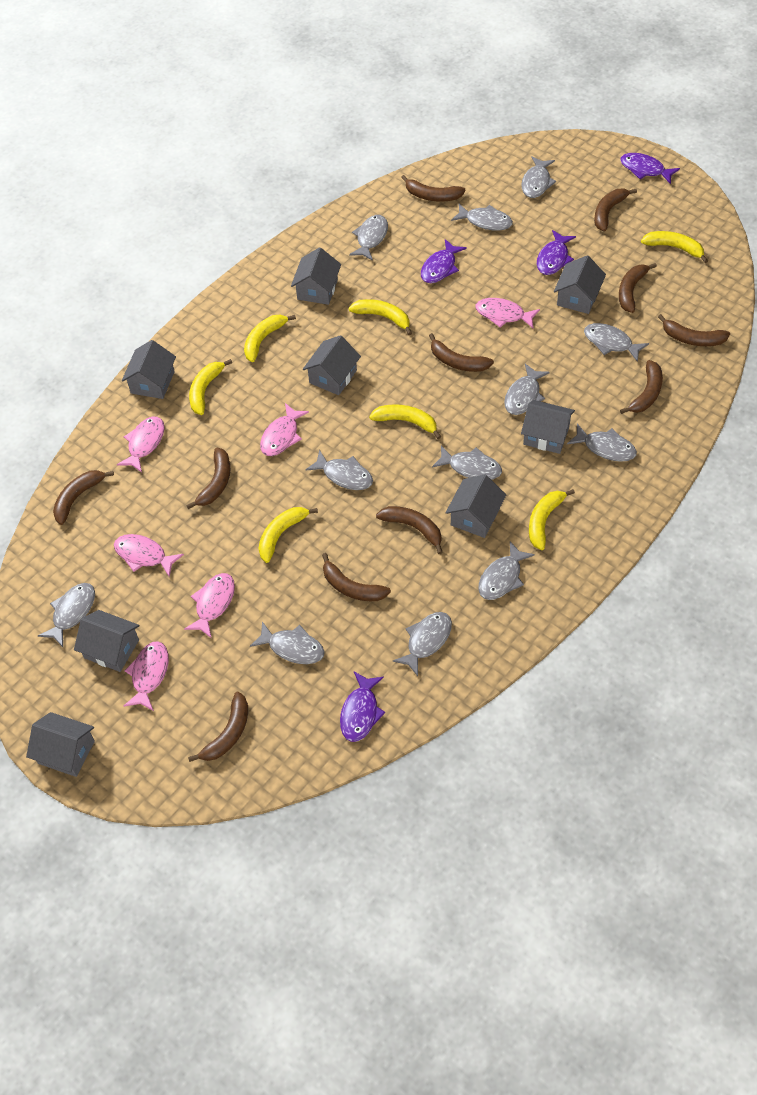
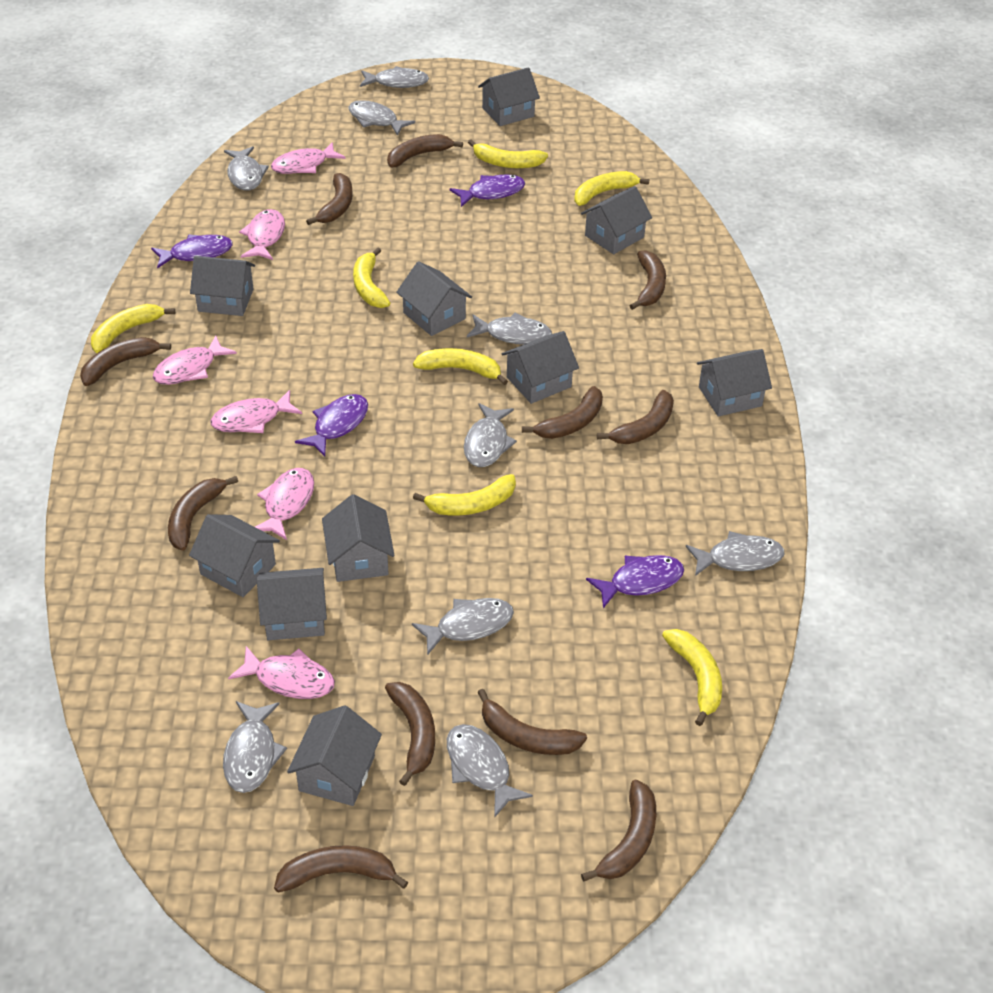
grey fish: 12 -> 9
grey house: 8 -> 10

